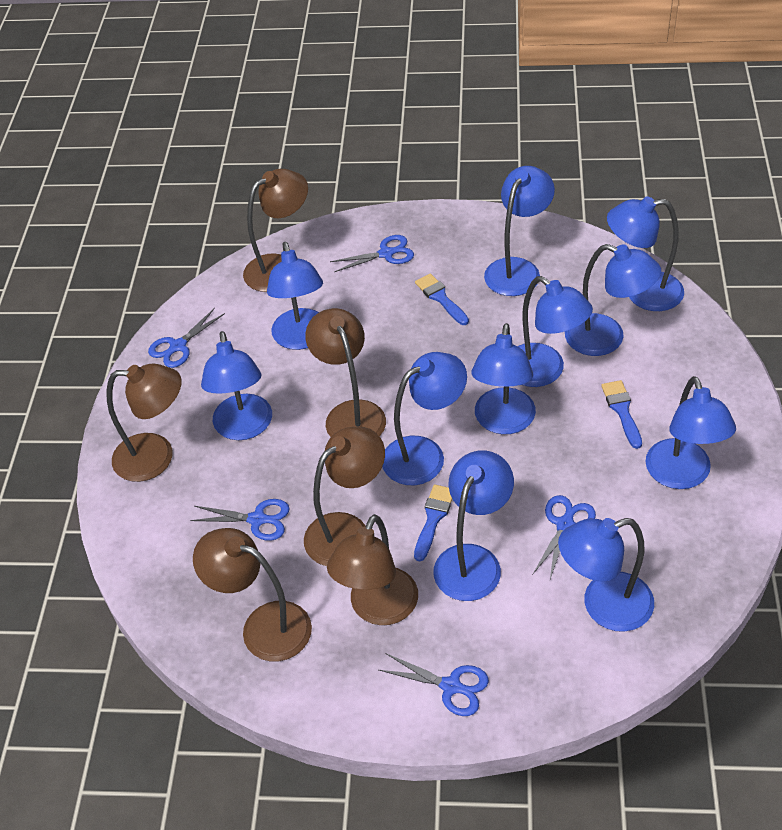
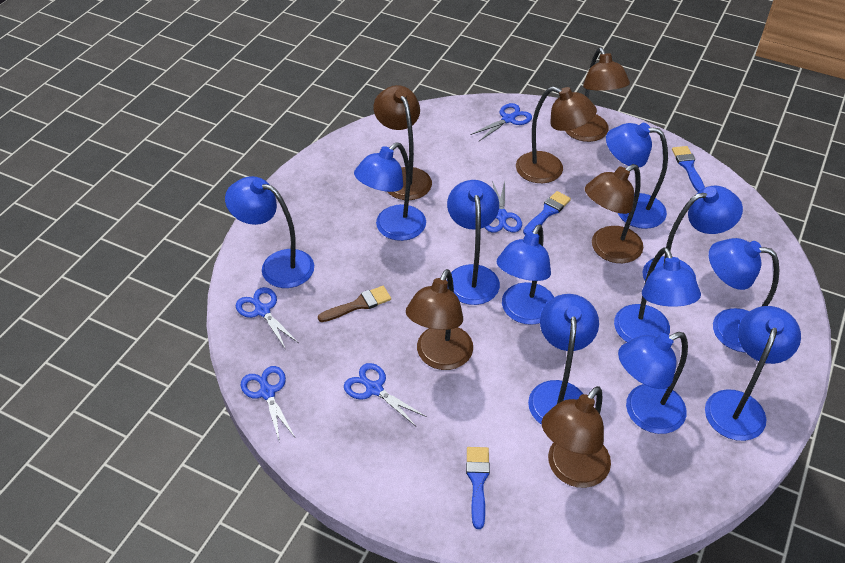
brown brush: 0 -> 1

